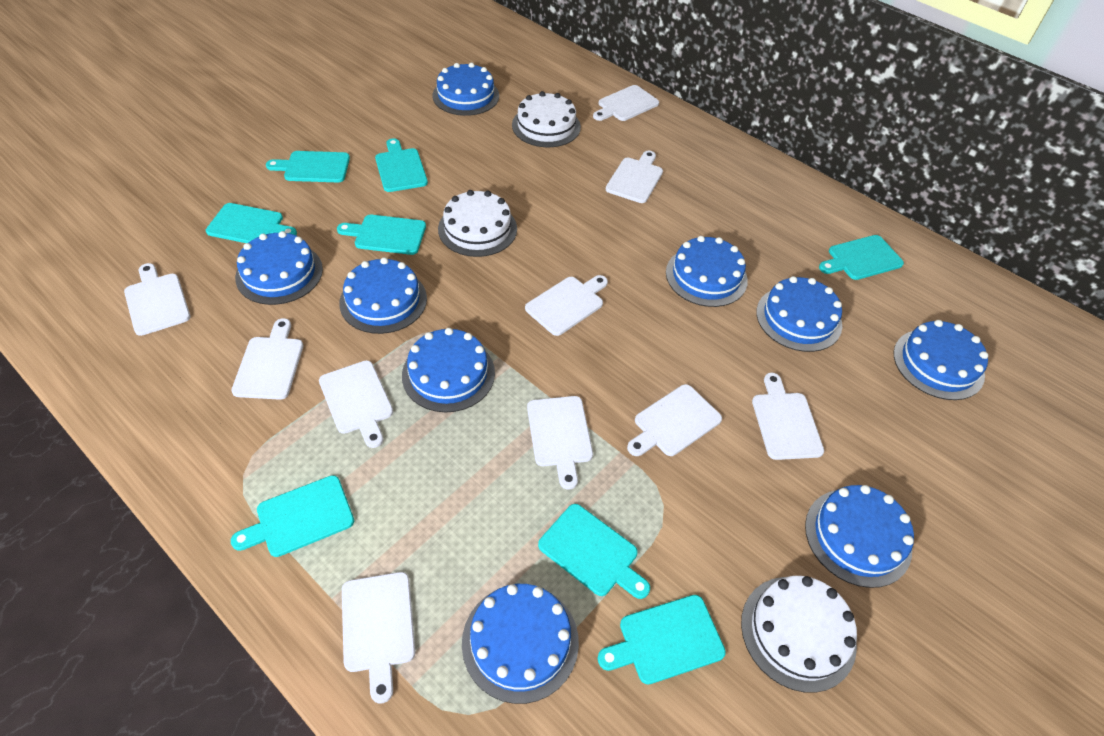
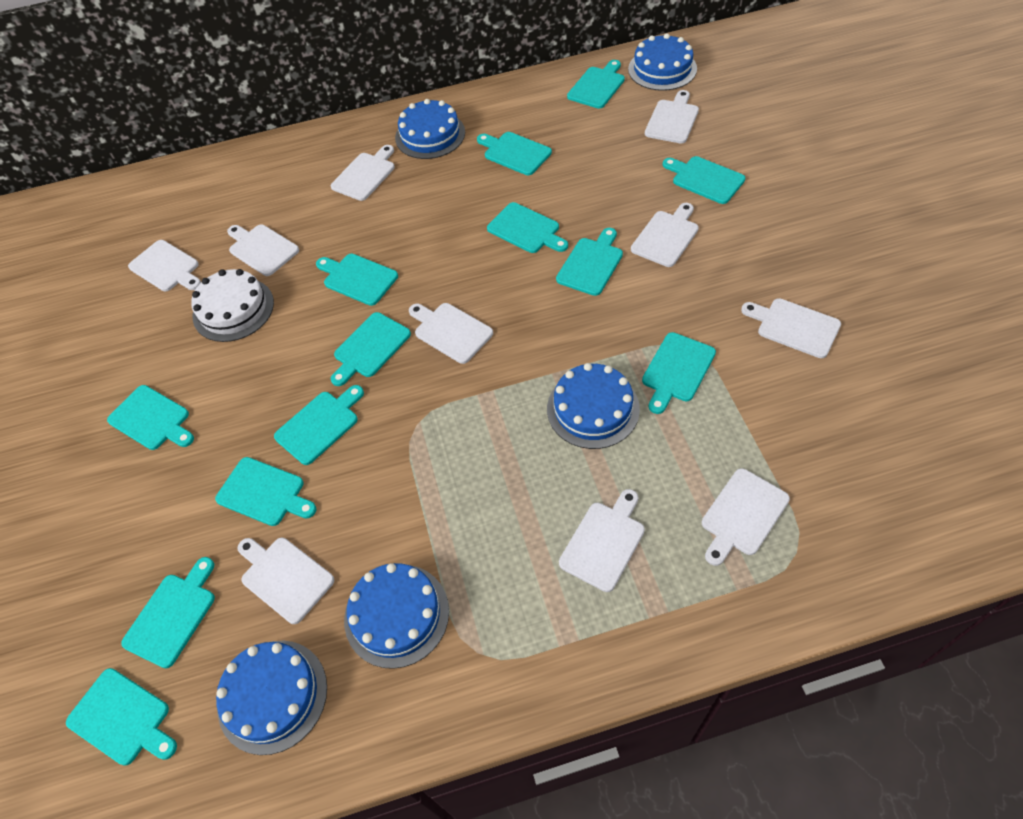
blue cake: 9 -> 5
turquoise cutting board: 8 -> 13
white cake: 3 -> 1

